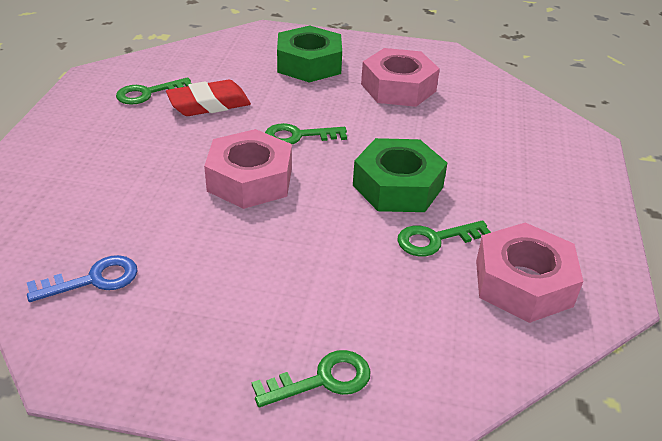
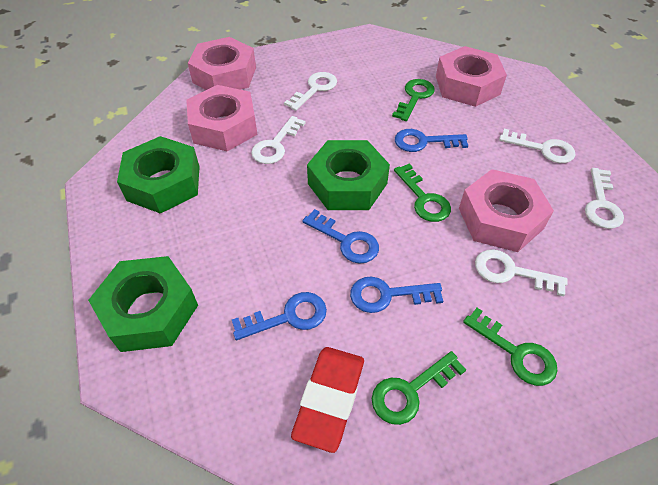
blue key: 1 -> 4
green nut: 2 -> 3
pink nut: 3 -> 4
white key: 0 -> 5

